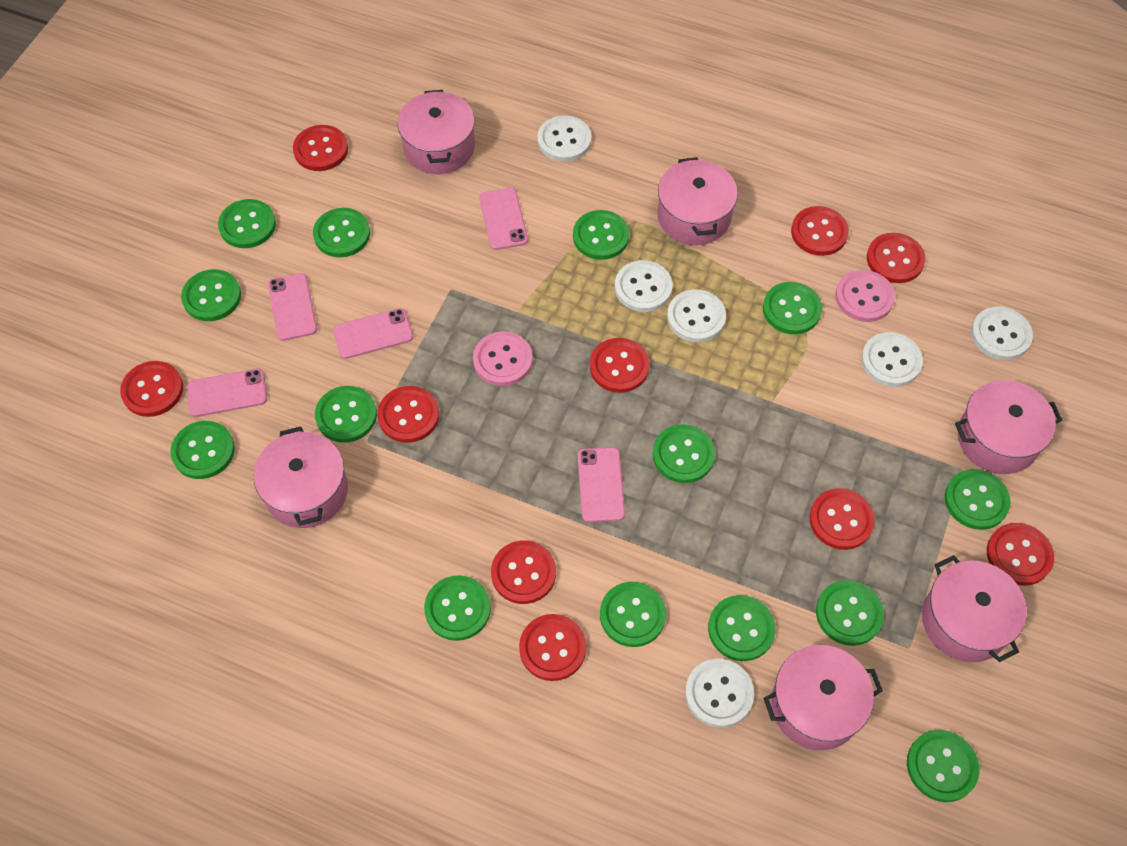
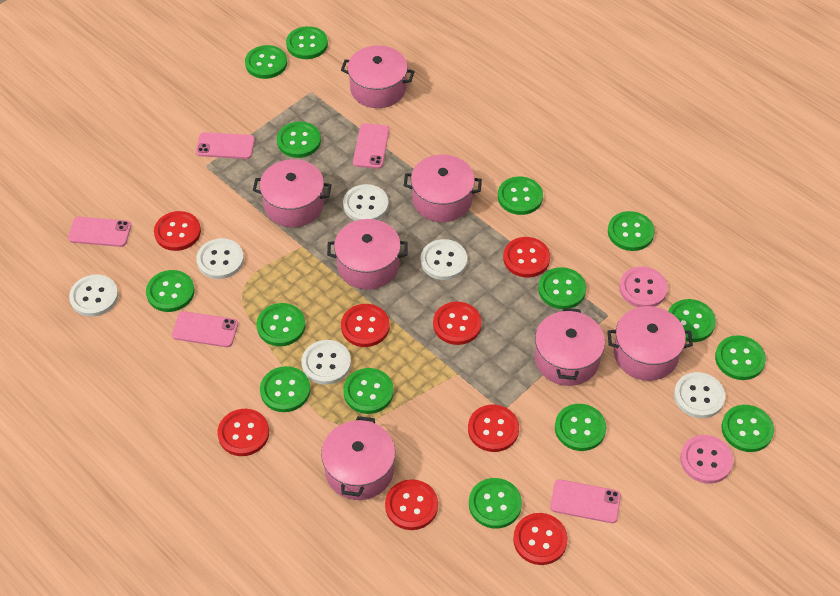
green button: 14 -> 15
pink pot: 6 -> 7
red button: 10 -> 8

